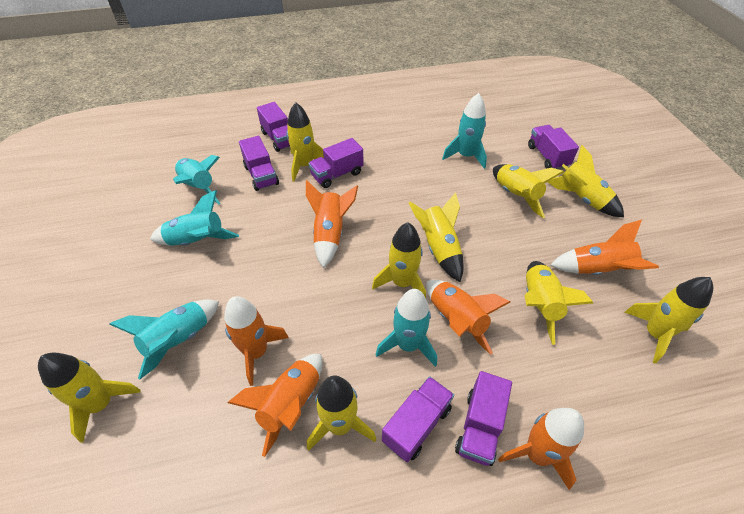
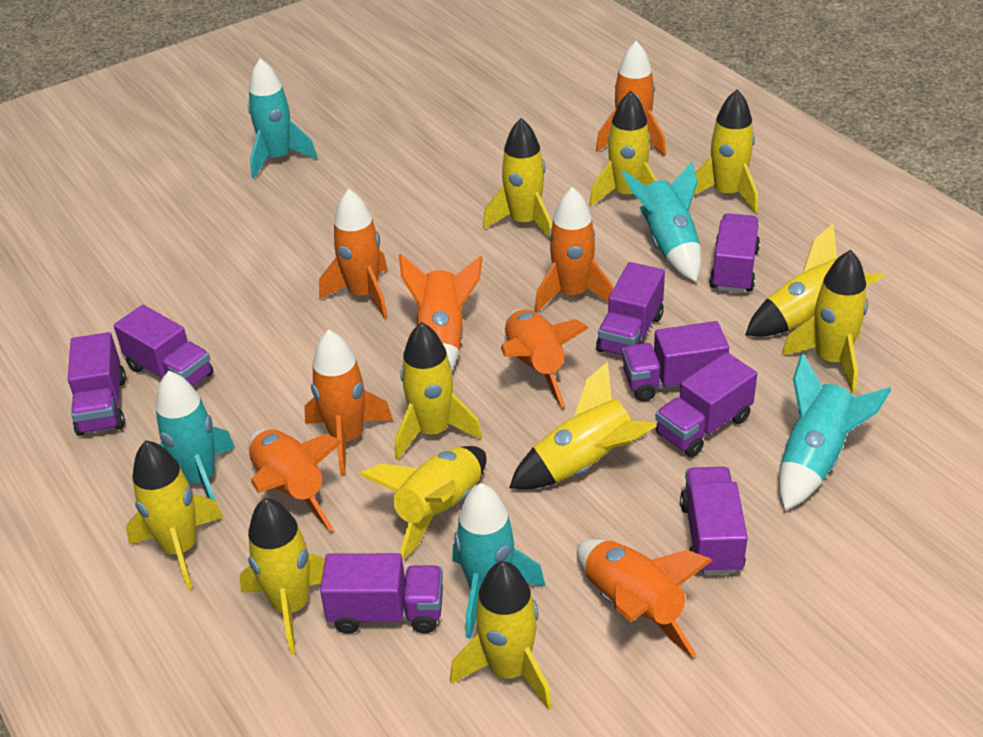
orange rocket: 6 -> 8
purple truck: 6 -> 8
yellow rocket: 9 -> 11

